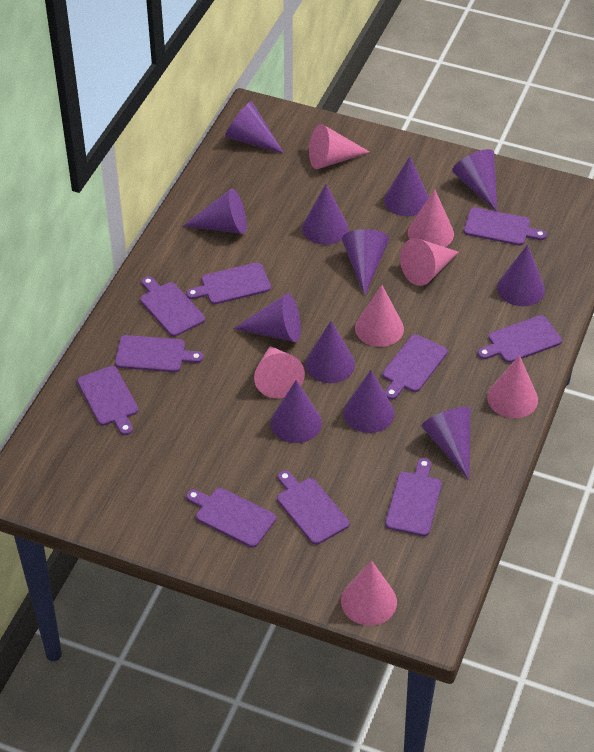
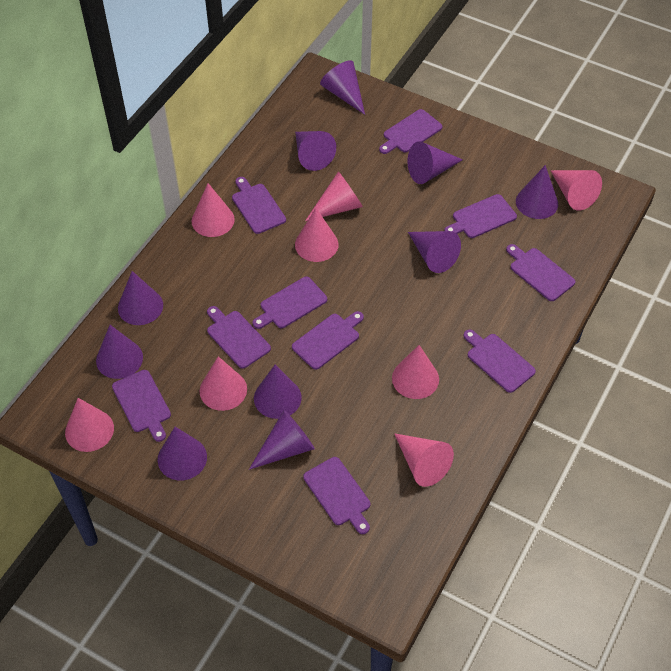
pink cone: 7 -> 8
purple cone: 12 -> 10

